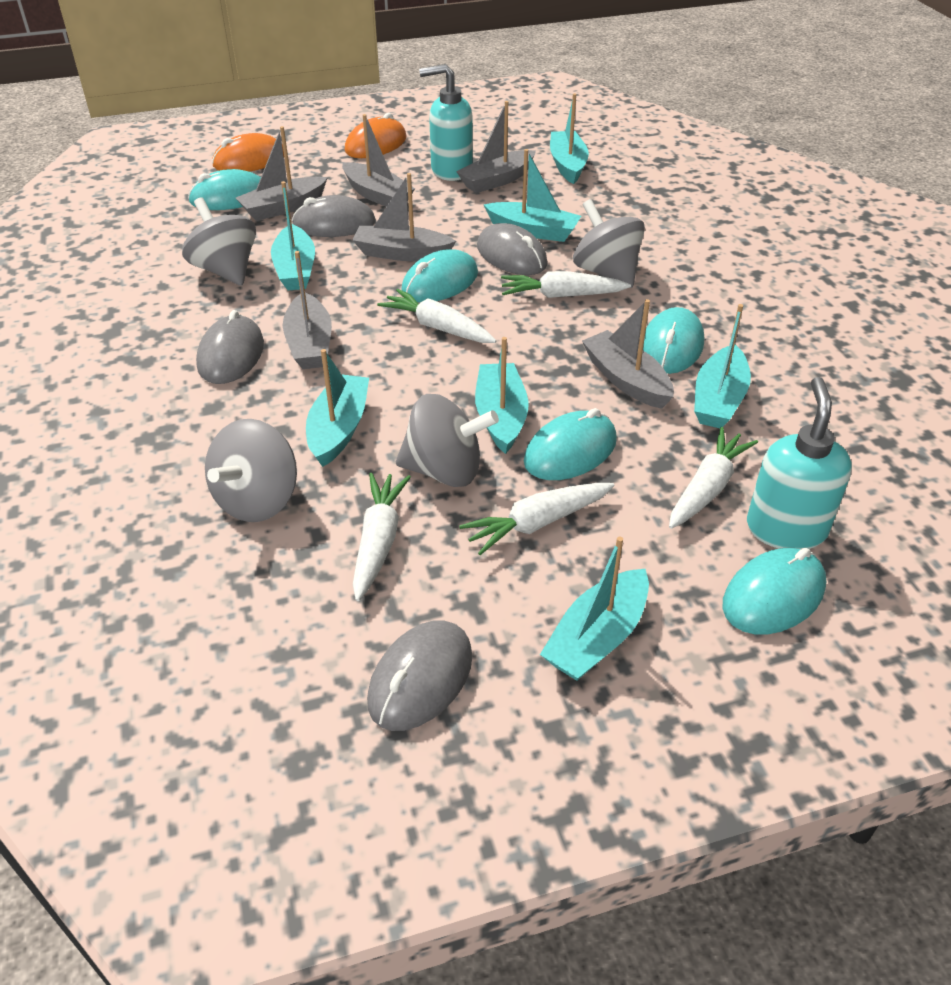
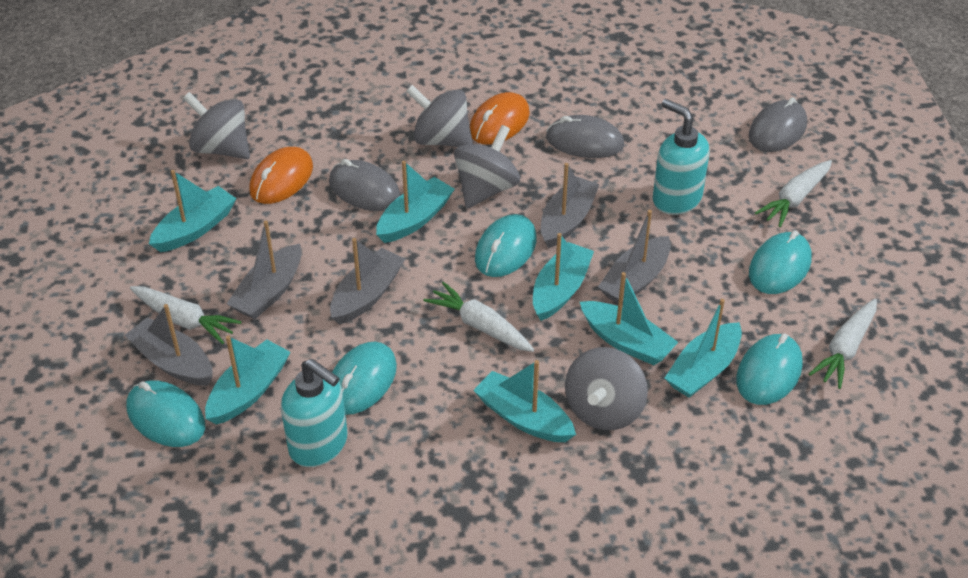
grey boat: 6 -> 5
grey mouse: 4 -> 3
white carrot: 5 -> 4

